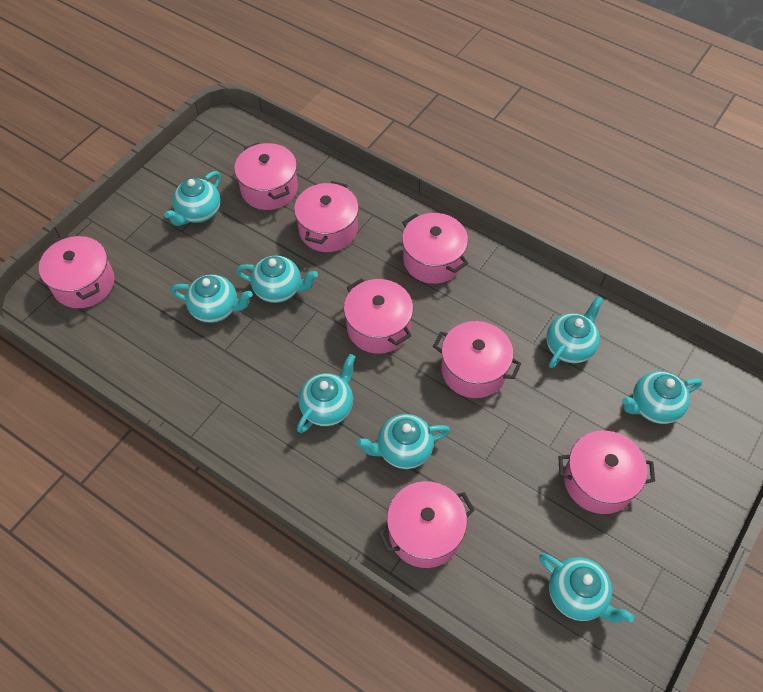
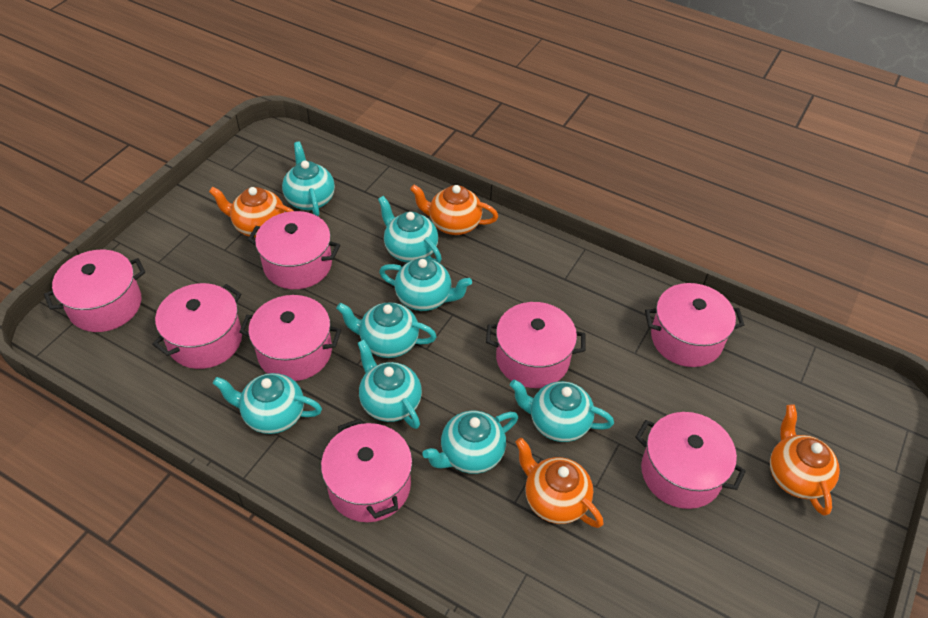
orange teapot: 0 -> 4

